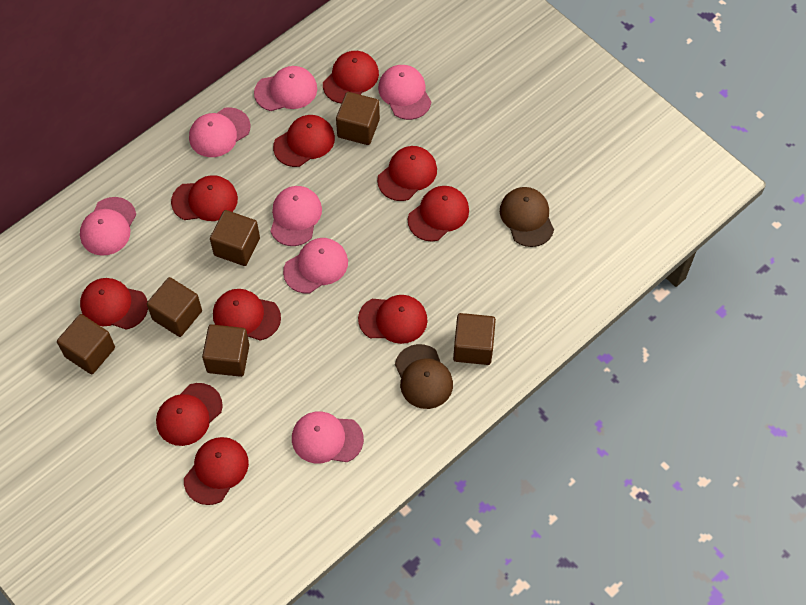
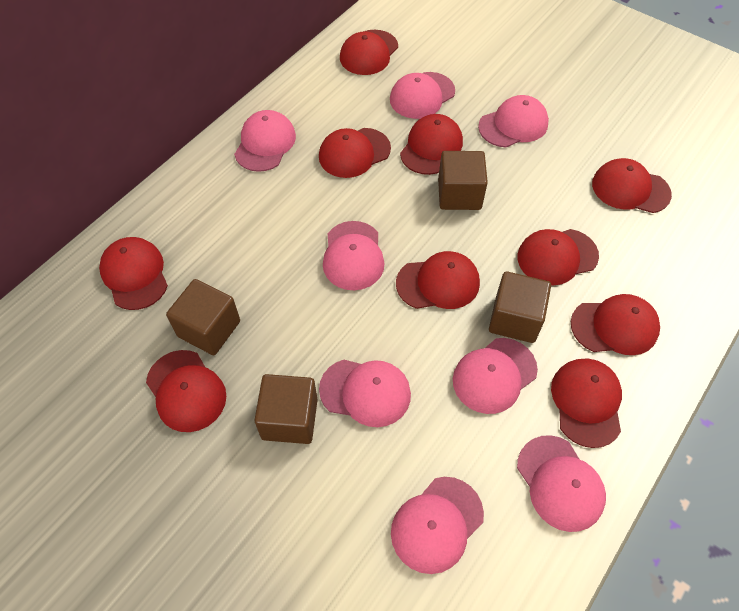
brown cap: 2 -> 0
brown cube: 6 -> 4
pink cap: 7 -> 8

